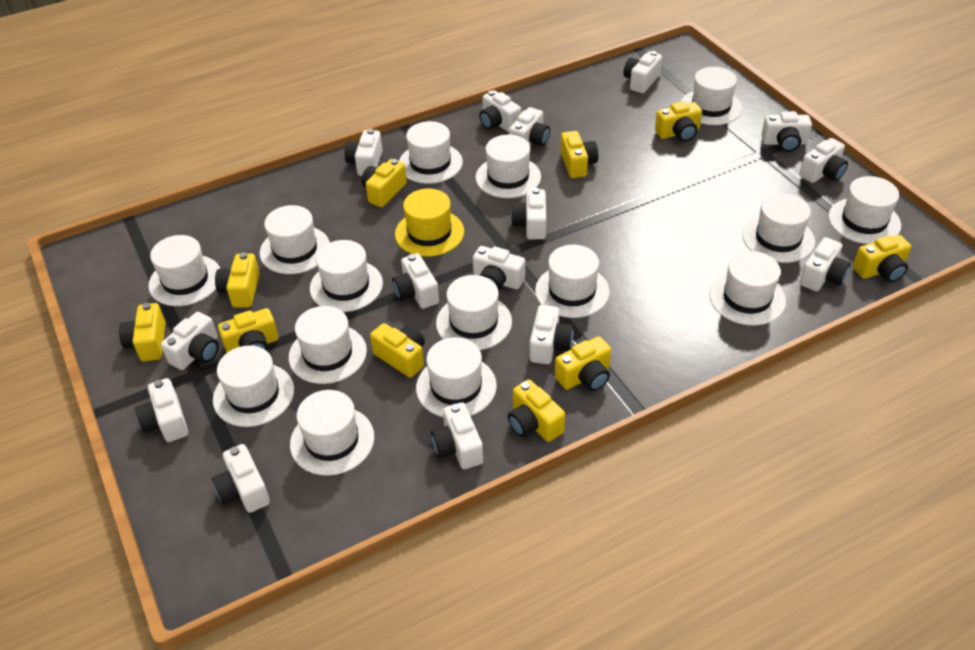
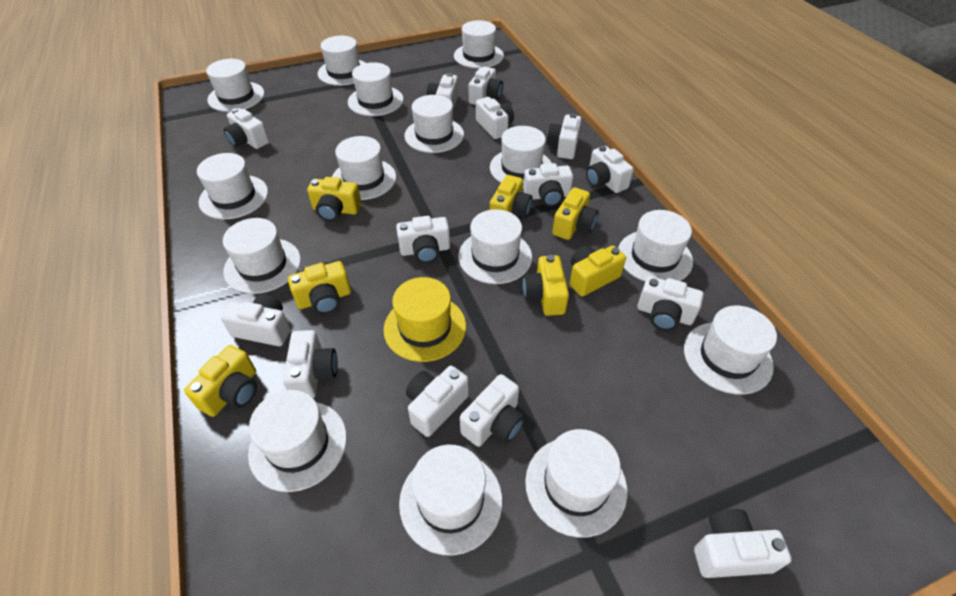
white camera: 15 -> 14
yellow camera: 10 -> 7

